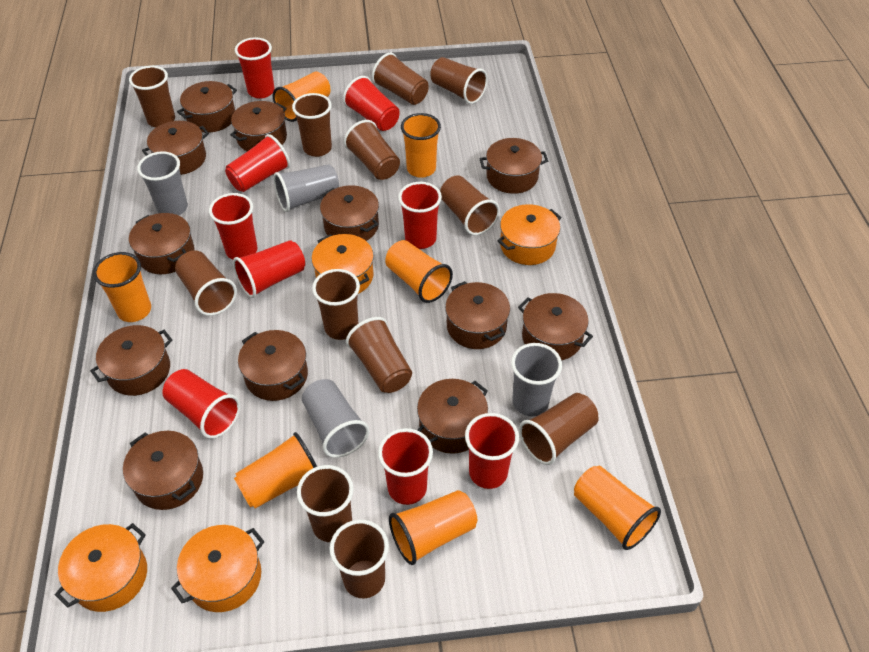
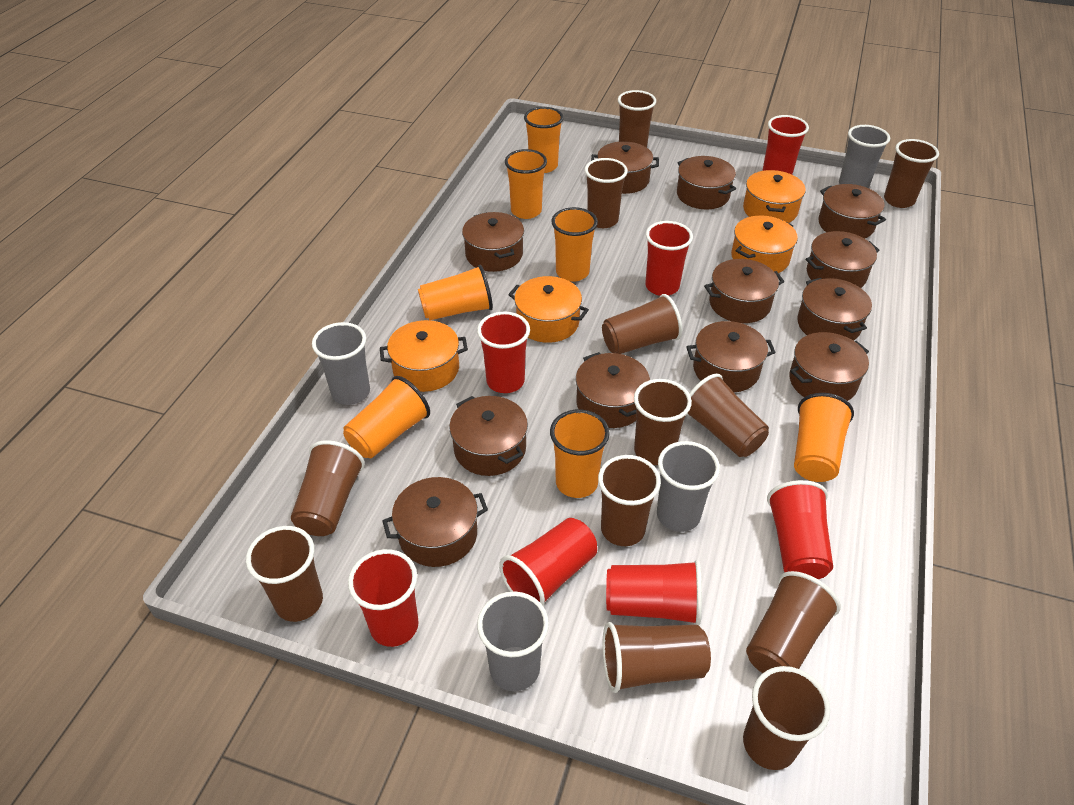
red cup: 9 -> 7

